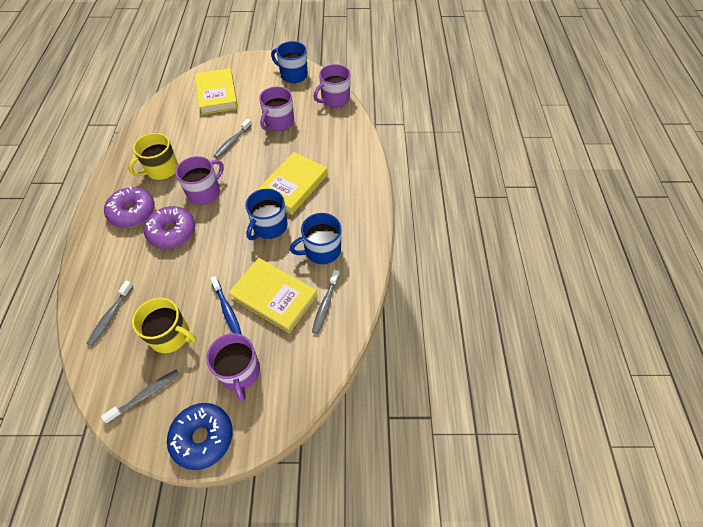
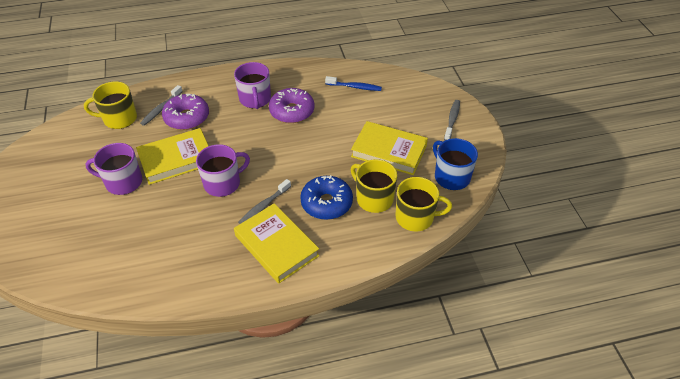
blue mug: 3 -> 1
grey toothbrush: 4 -> 3
purple mug: 4 -> 3
yellow mug: 2 -> 3

